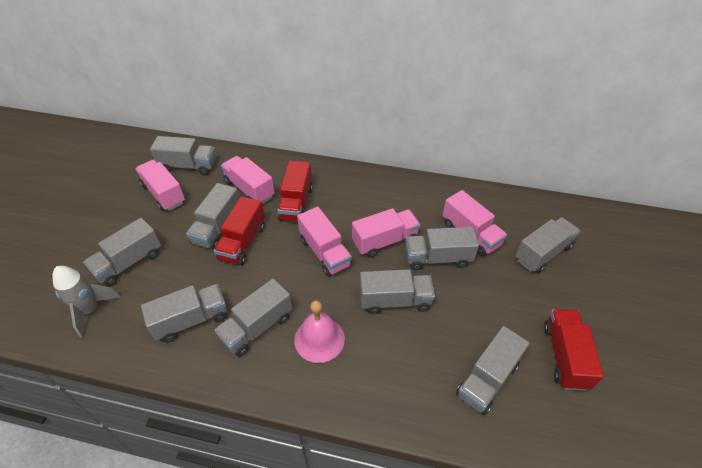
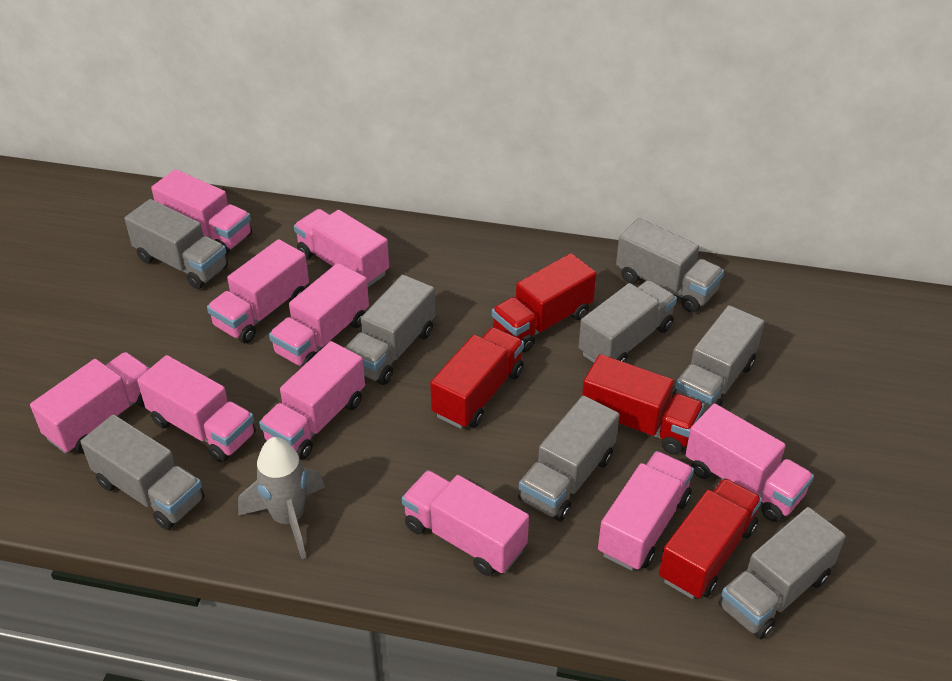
grey truck: 9 -> 8
pink bell: 1 -> 0
pink truck: 5 -> 10
red truck: 3 -> 4

